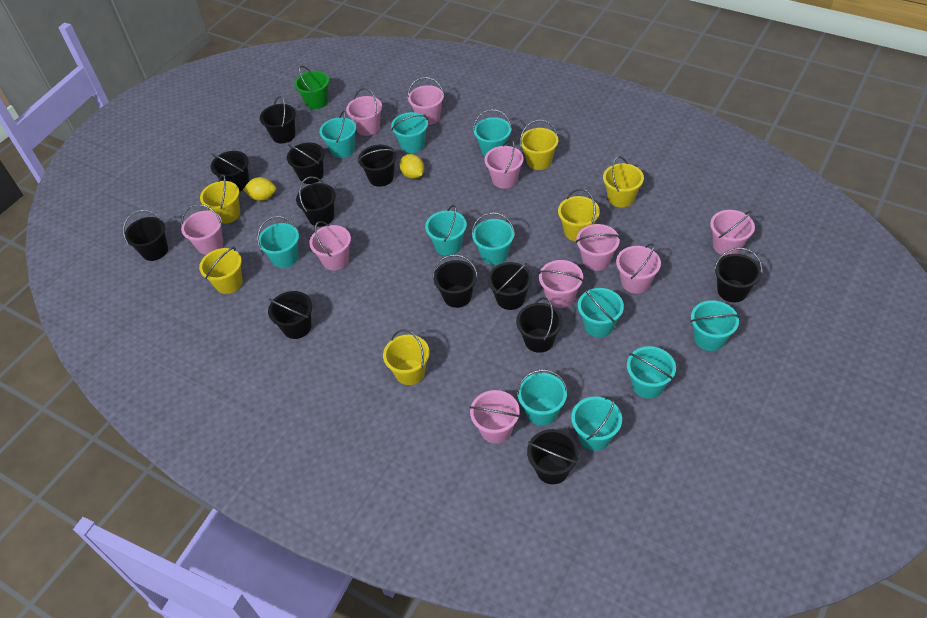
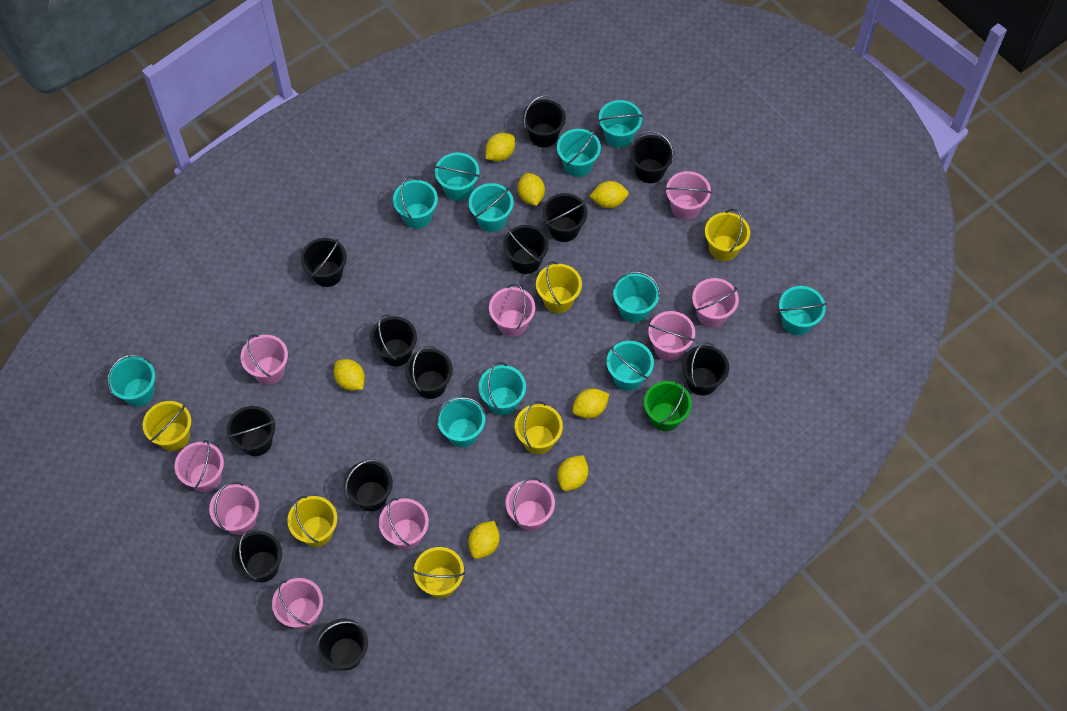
yellow lemon: 2 -> 7

